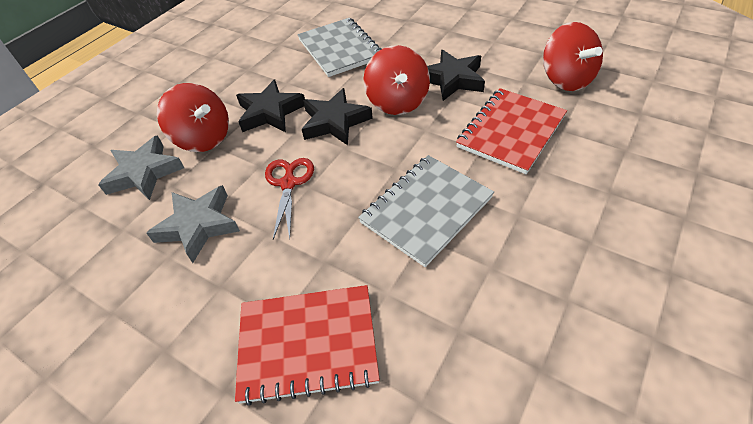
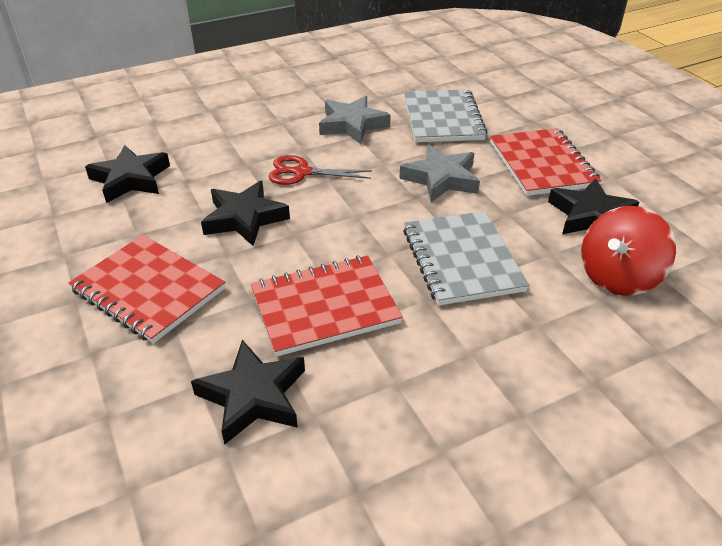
black star: 3 -> 4
red notebook: 2 -> 3
red spinning top: 3 -> 1

